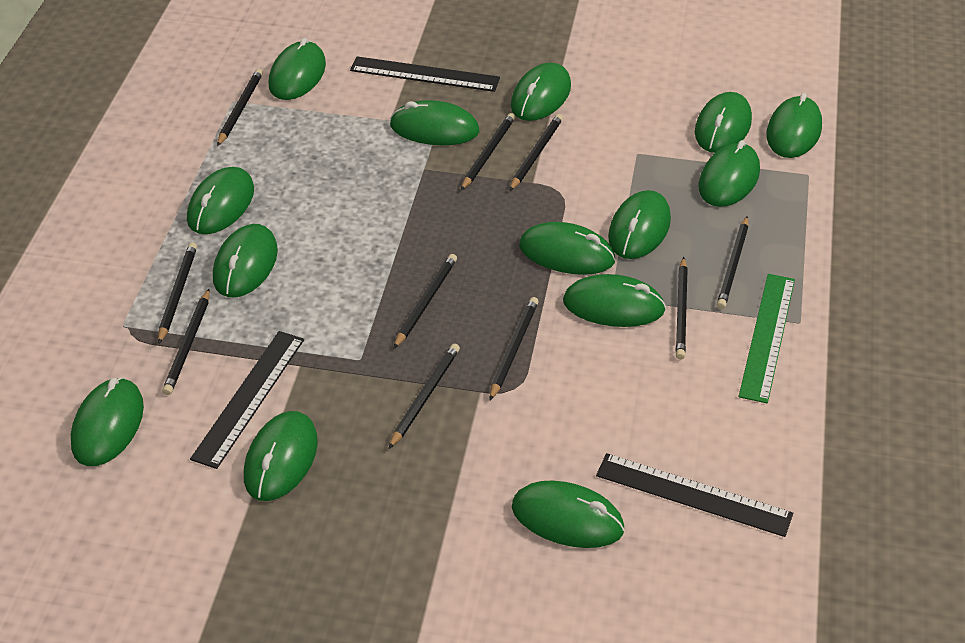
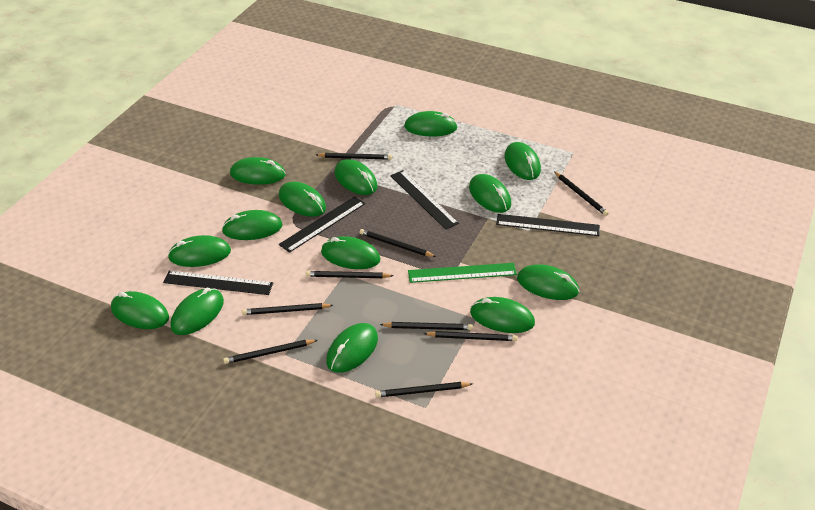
black pencil: 10 -> 9
black ruler: 3 -> 4

